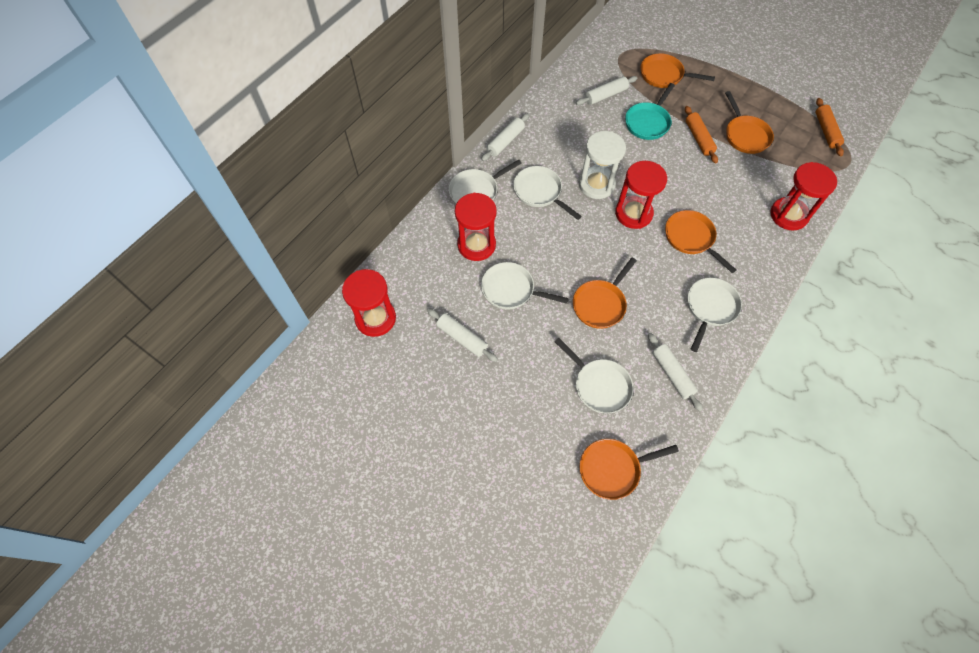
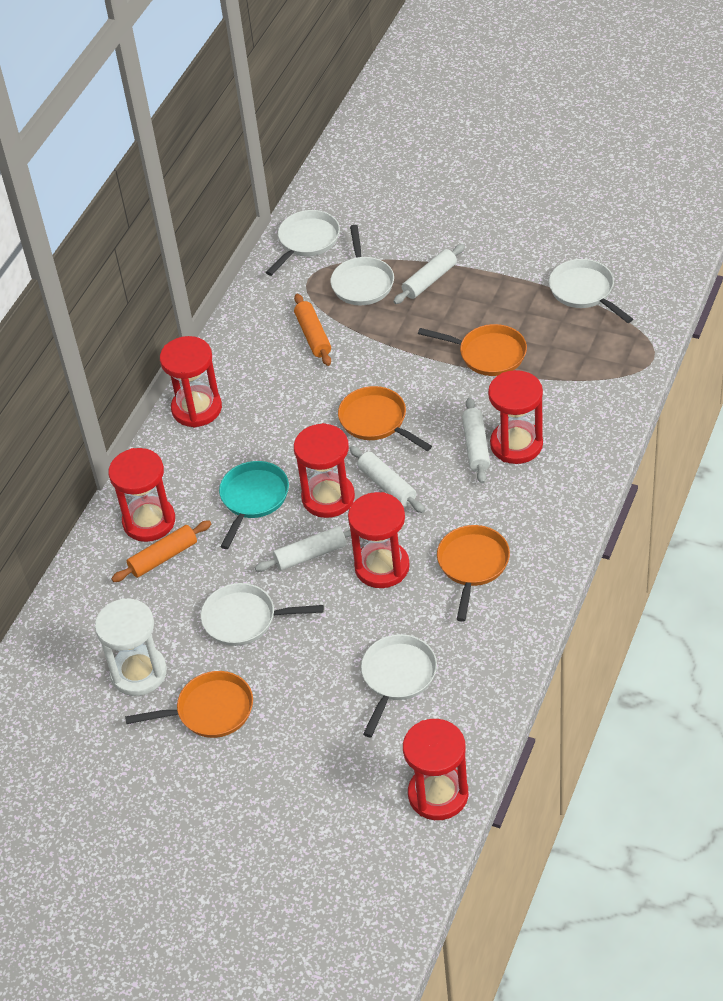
orange pan: 5 -> 4
red hourglass: 4 -> 6

